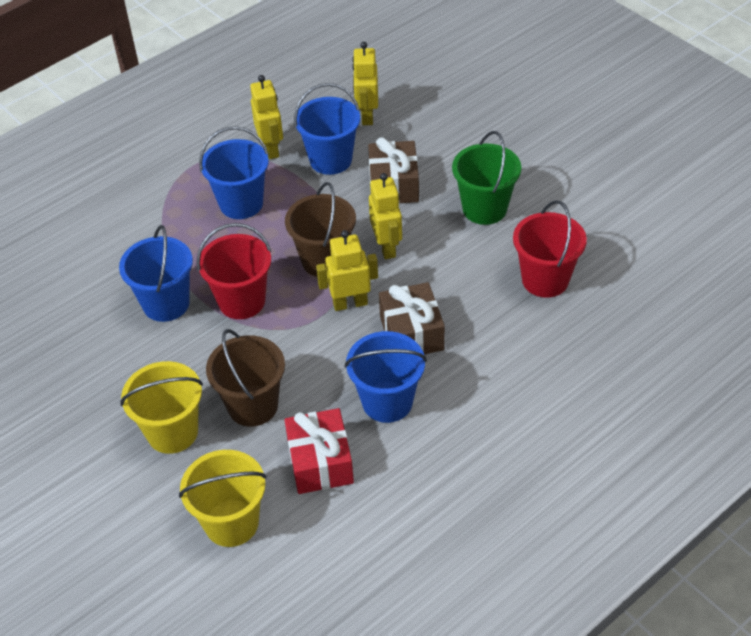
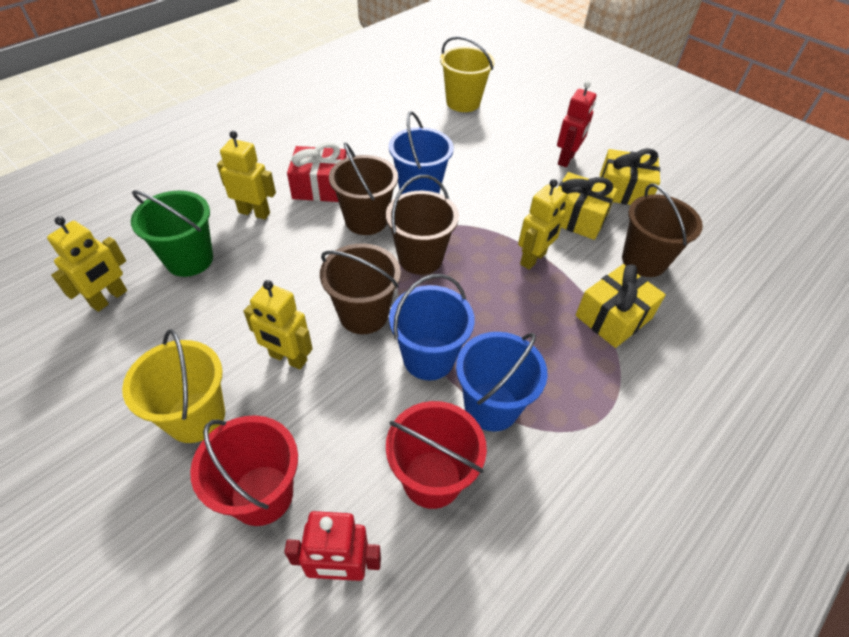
blue bucket: 4 -> 3
brown bucket: 2 -> 4
brown gift: 2 -> 0
red robot: 0 -> 2
yellow gift: 0 -> 3

